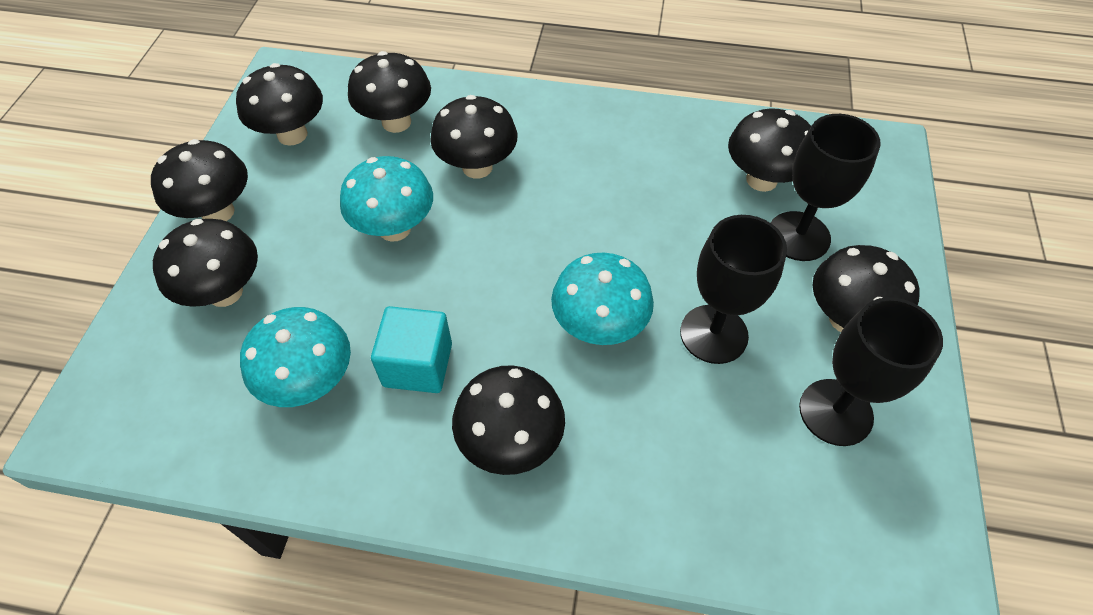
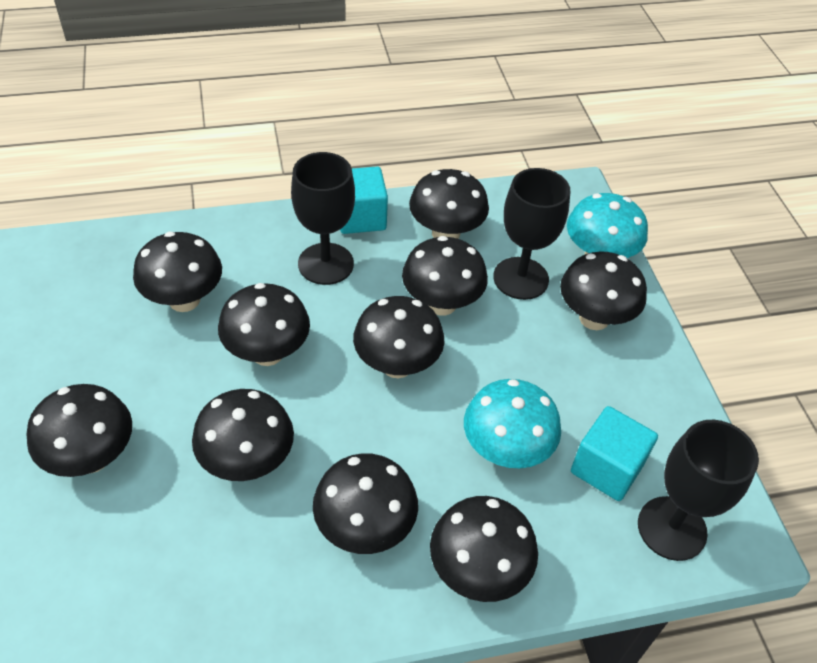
black mushroom: 8 -> 10
turquoise cube: 1 -> 2
turquoise mushroom: 3 -> 2

